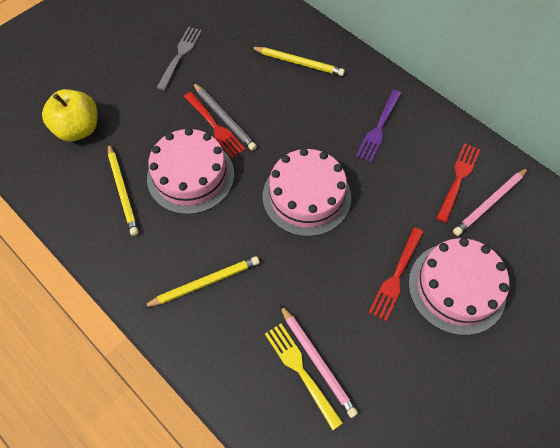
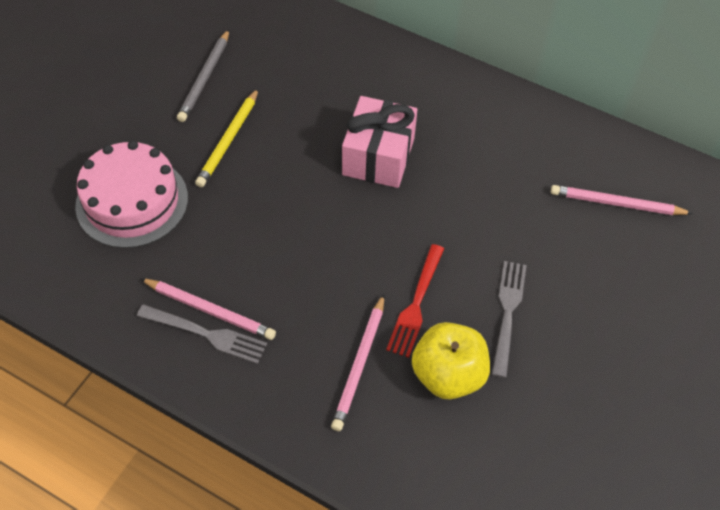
grey fork: 1 -> 2
pink cake: 3 -> 1
pink gift: 0 -> 1
pink pencil: 2 -> 3
purple fork: 1 -> 0
red fork: 3 -> 1
yellow fork: 1 -> 0
yellow pencil: 3 -> 1

